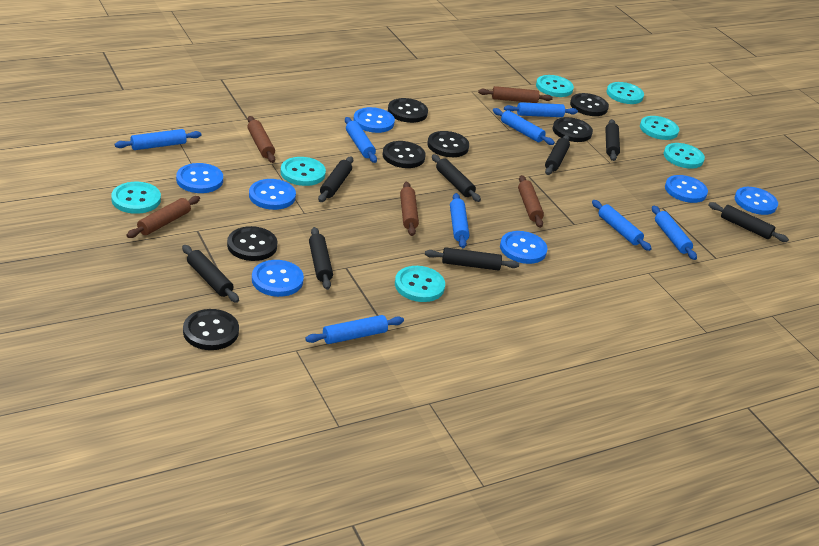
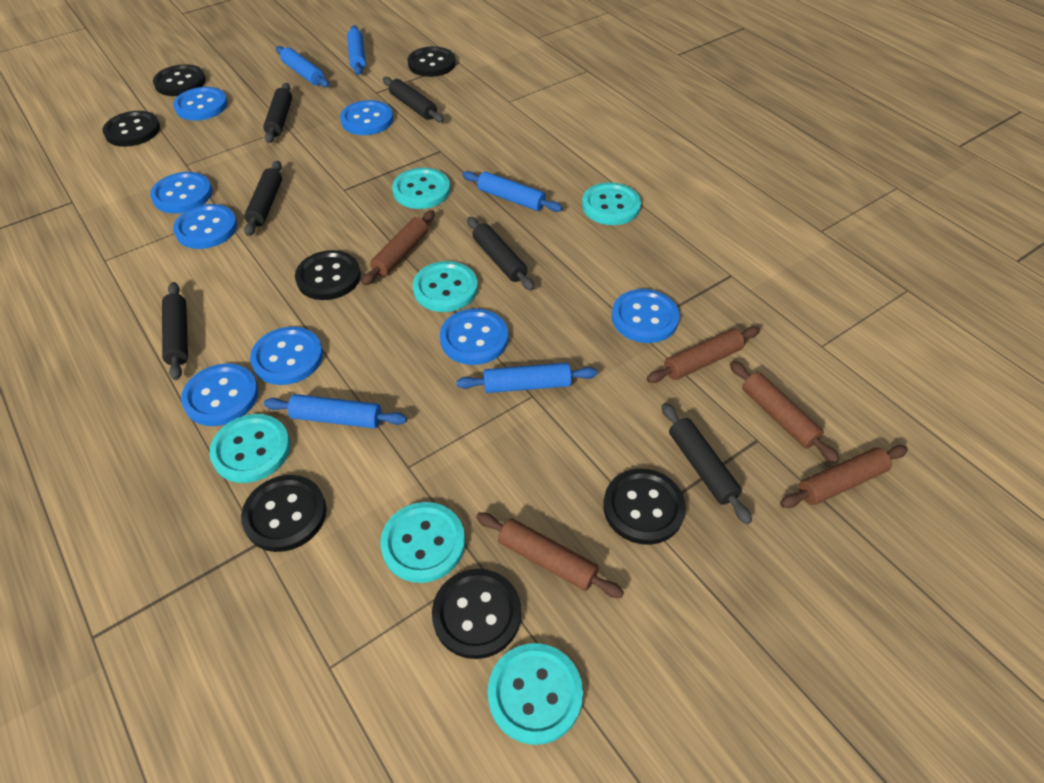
black rolling pin: 8 -> 6
blue button: 7 -> 8
blue rolling pin: 8 -> 5
turquoise button: 7 -> 6

